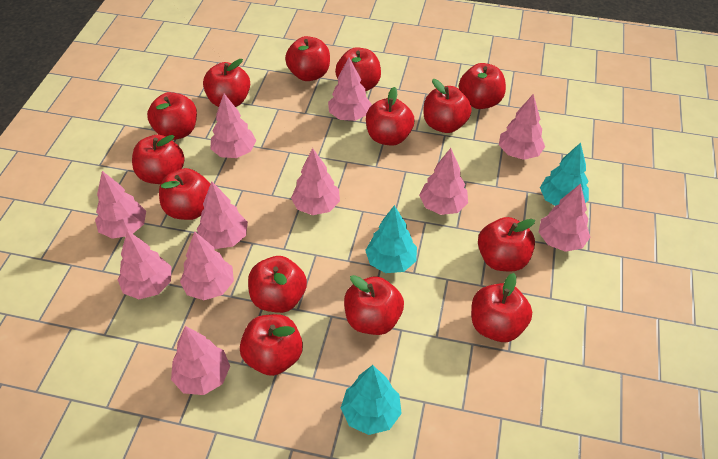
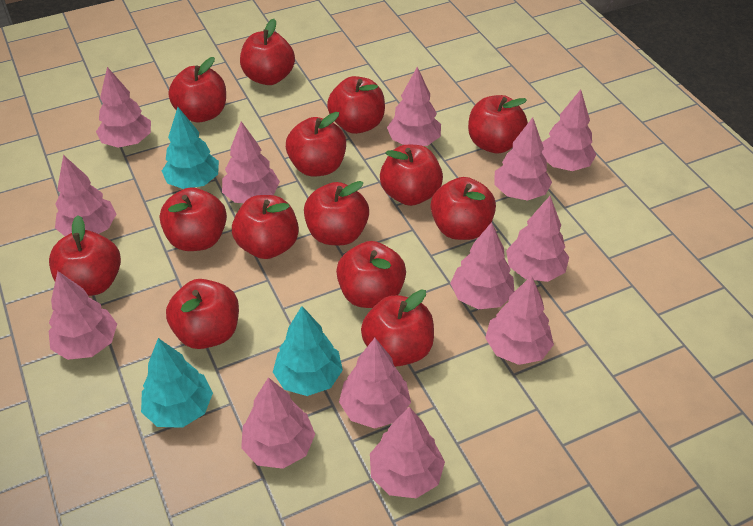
pink tree: 11 -> 13

